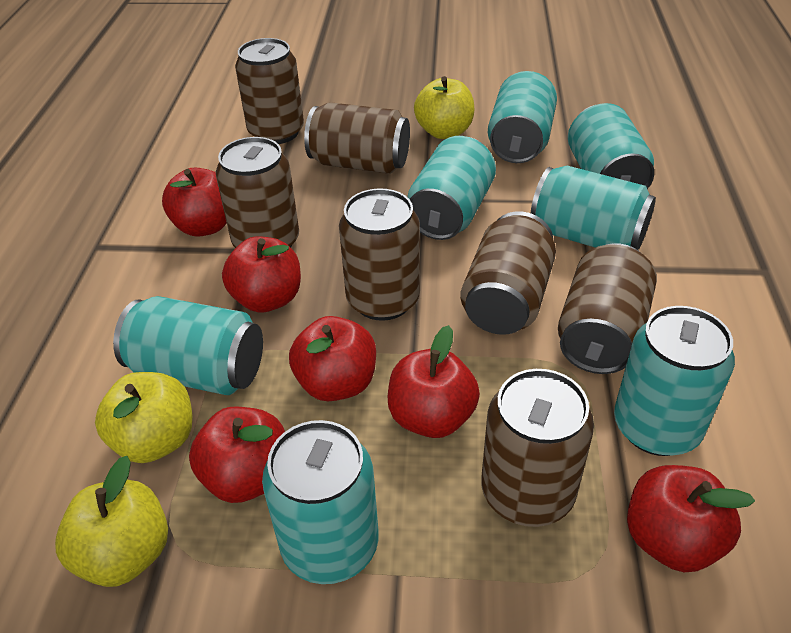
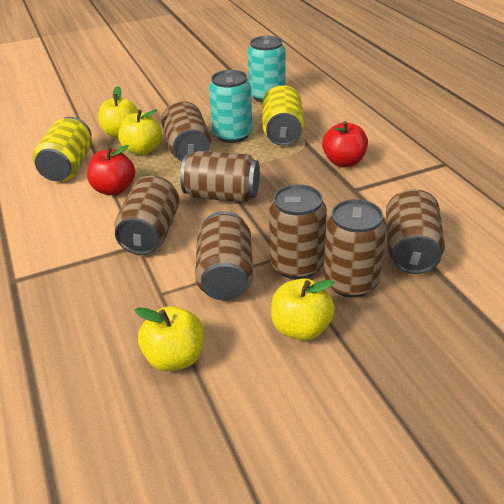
red apple: 6 -> 2
turquoise can: 7 -> 2
yellow apple: 3 -> 4
yellow can: 0 -> 2

